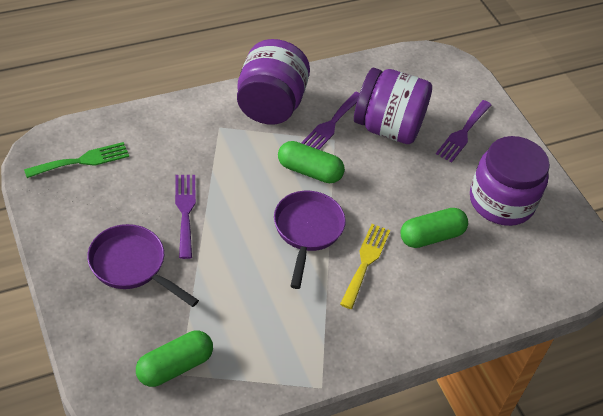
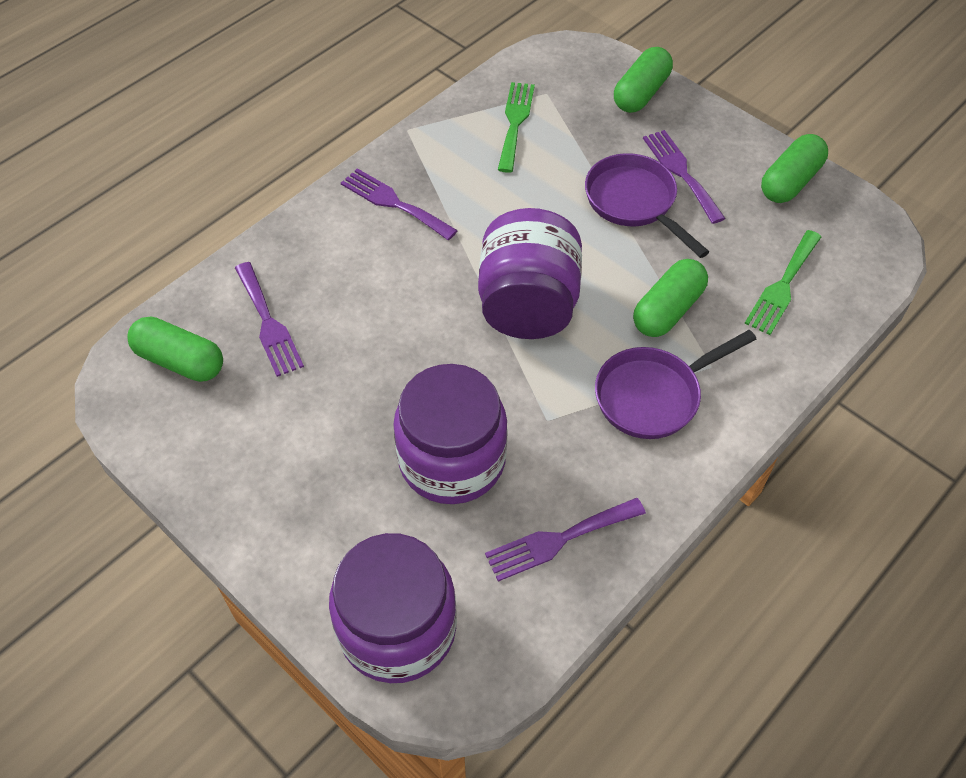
green capsule: 3 -> 4
green fork: 1 -> 2
purple fork: 3 -> 4
yellow fork: 1 -> 0

